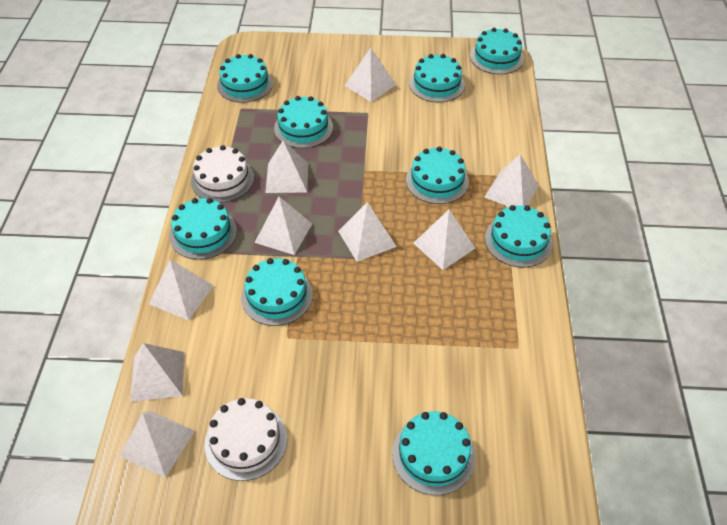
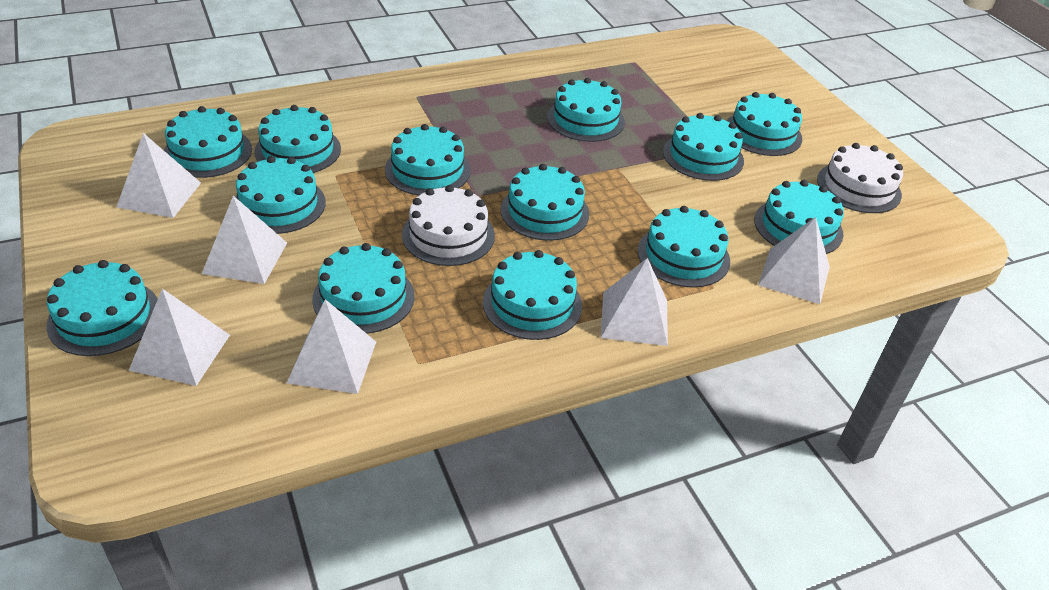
turquoise cake: 9 -> 13
white pyramid: 9 -> 6

